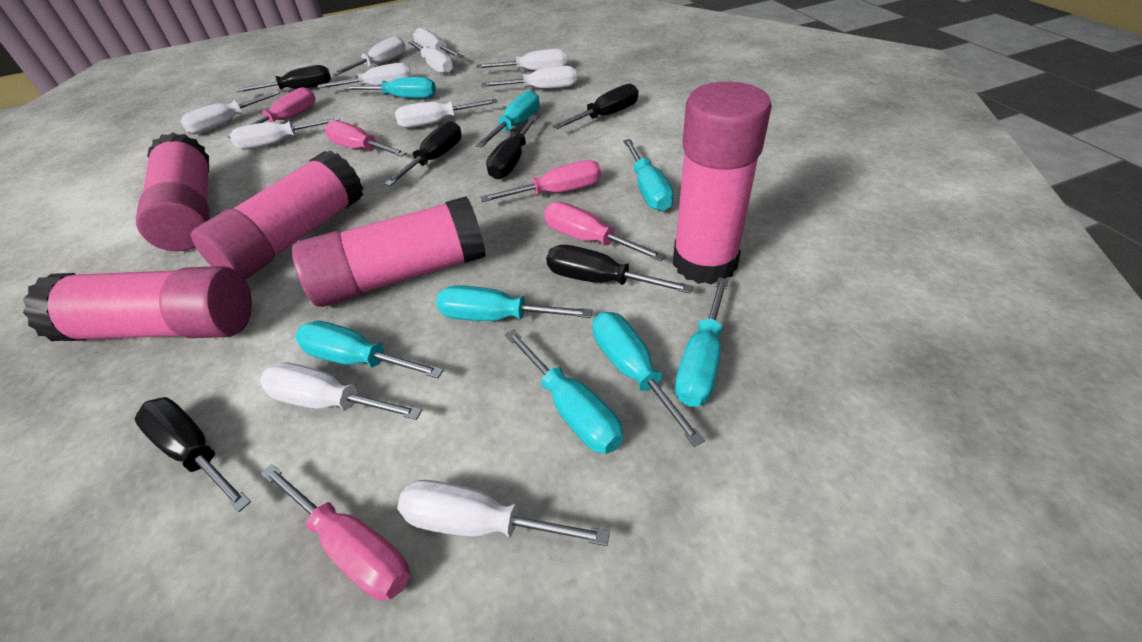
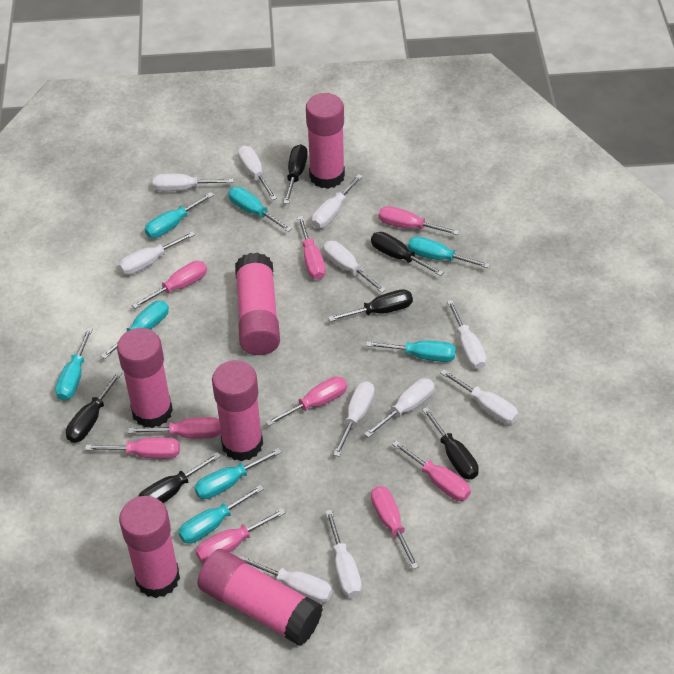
pink glue stick: 5 -> 6
pink screwdriver: 5 -> 9

